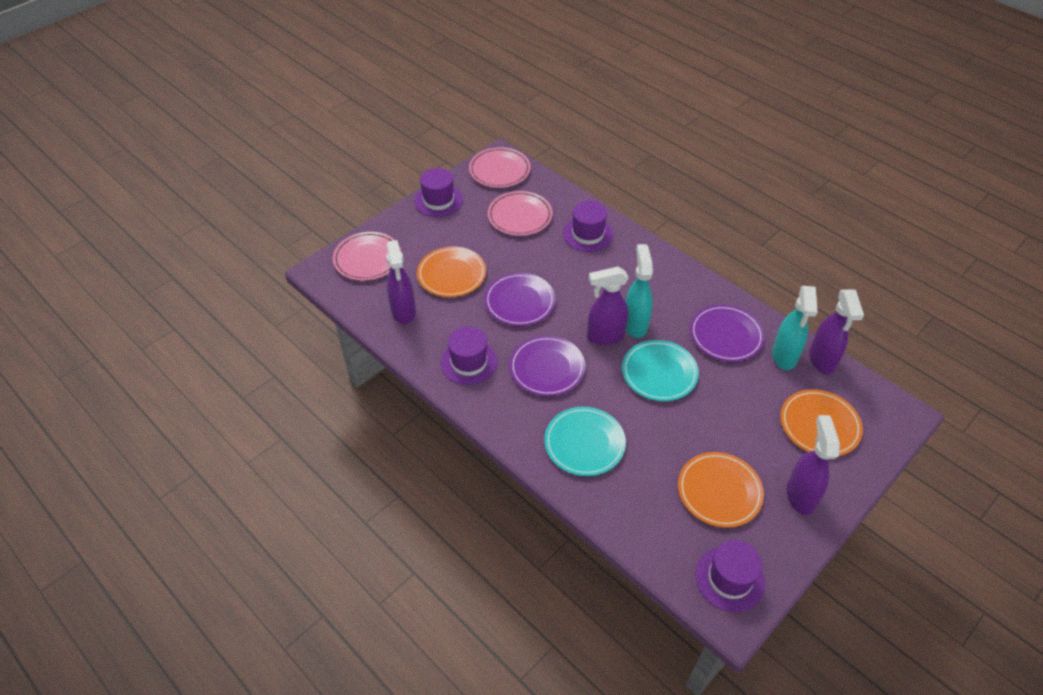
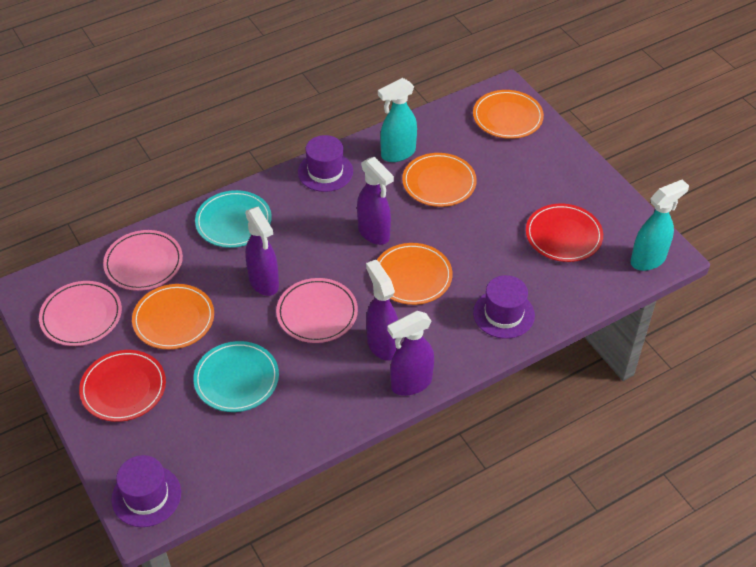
orange plate: 3 -> 4
purple hat: 4 -> 3
purple plate: 3 -> 0
red plate: 0 -> 2

